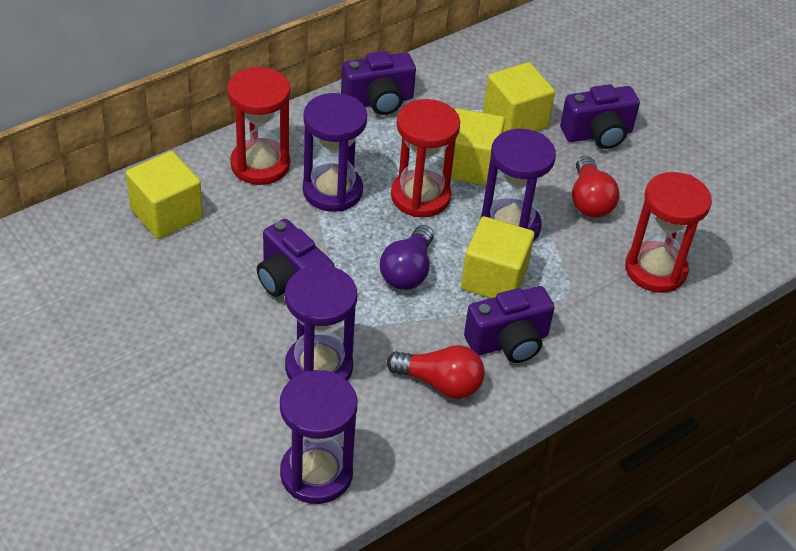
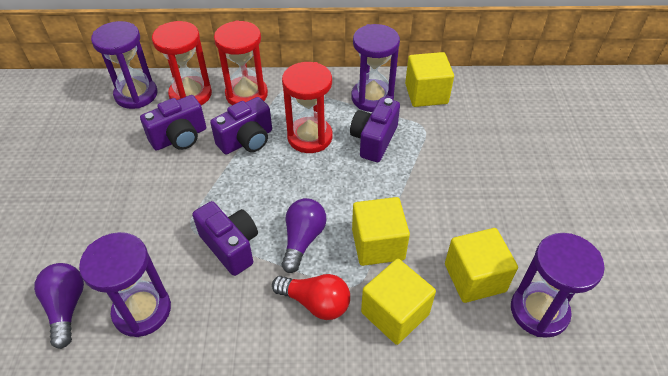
purple light bulb: 1 -> 2
red light bulb: 2 -> 1

